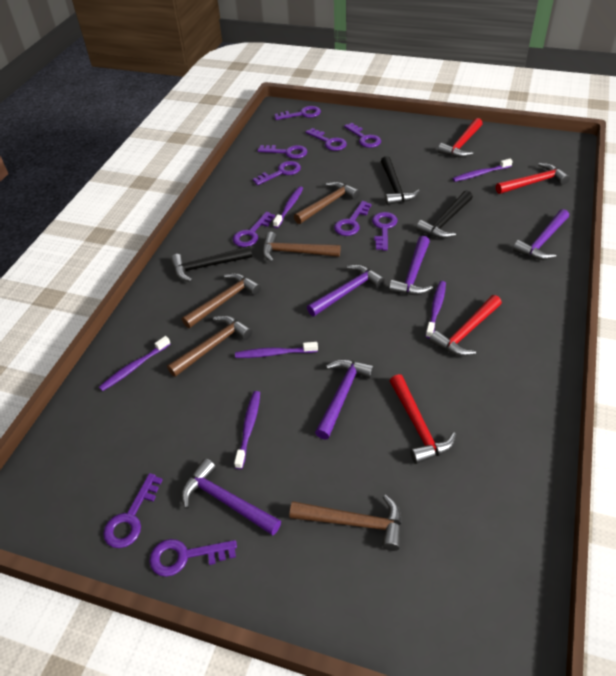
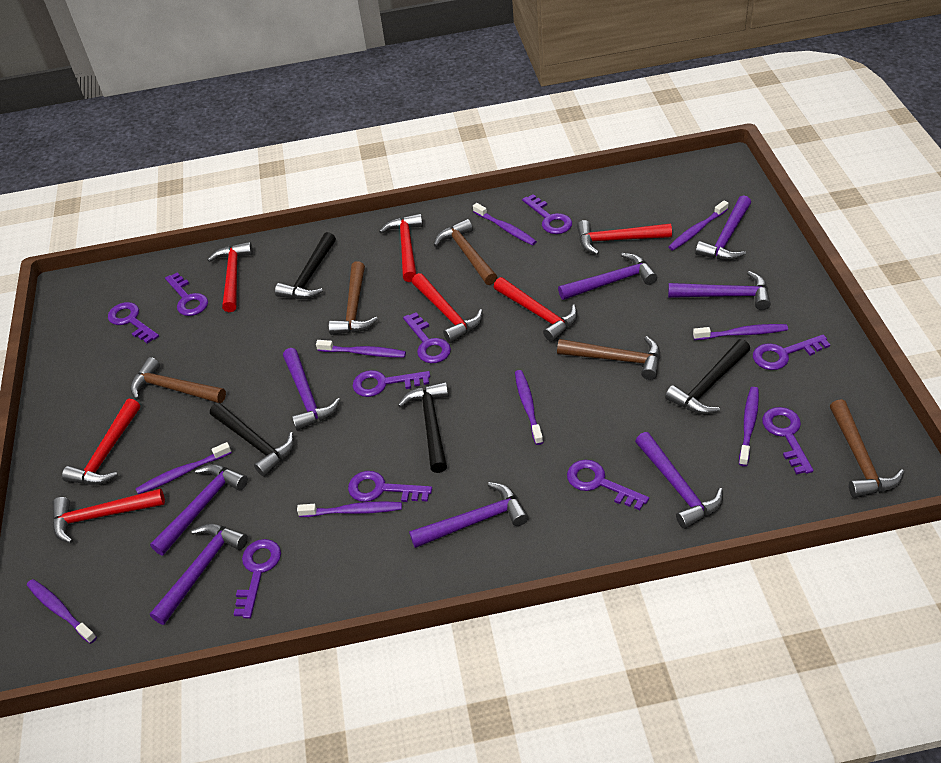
black hammer: 3 -> 4
purple hammer: 5 -> 8
purple toothbrush: 6 -> 9
red hammer: 4 -> 7

